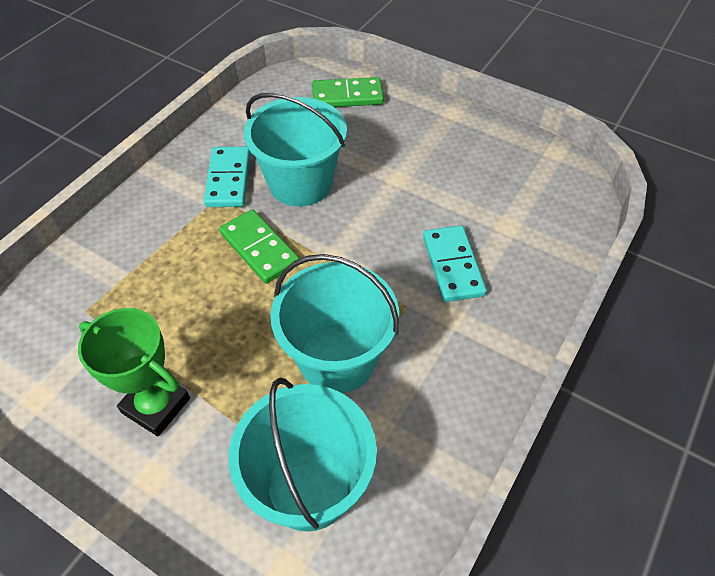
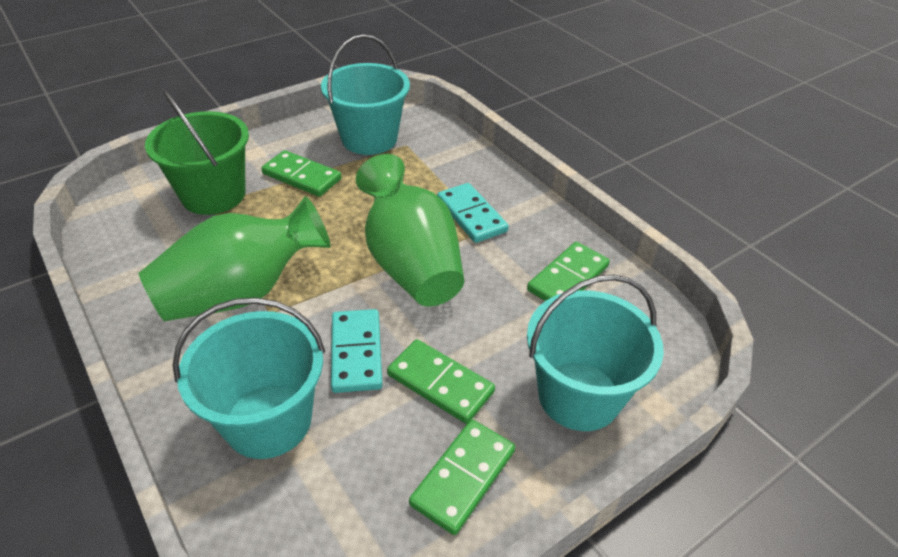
green bucket: 0 -> 1
green domino: 2 -> 4
green trophy: 1 -> 0
green vase: 0 -> 2

